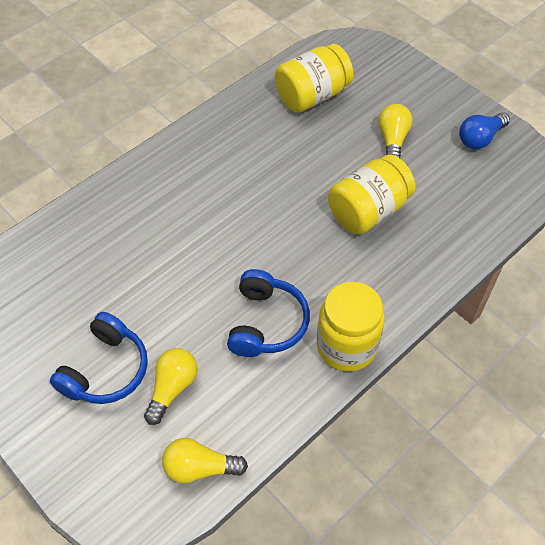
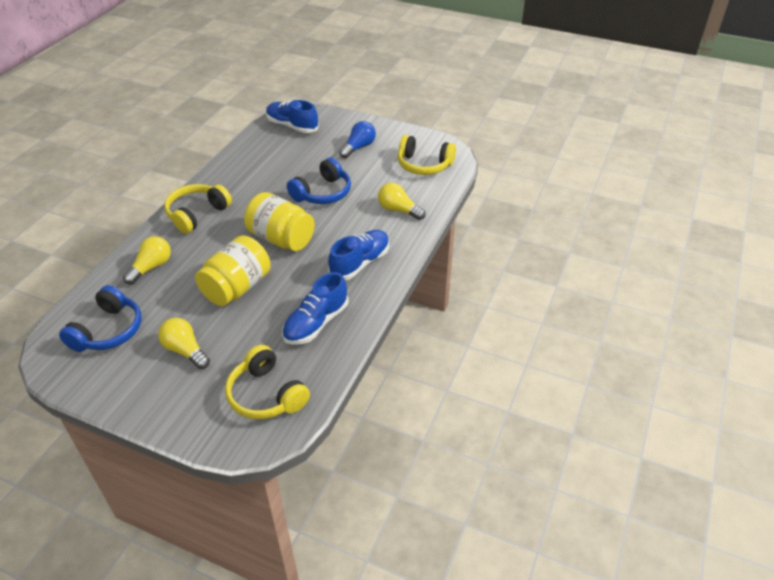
blue shoe: 0 -> 3
yellow headphones: 0 -> 3
yellow jar: 3 -> 2

